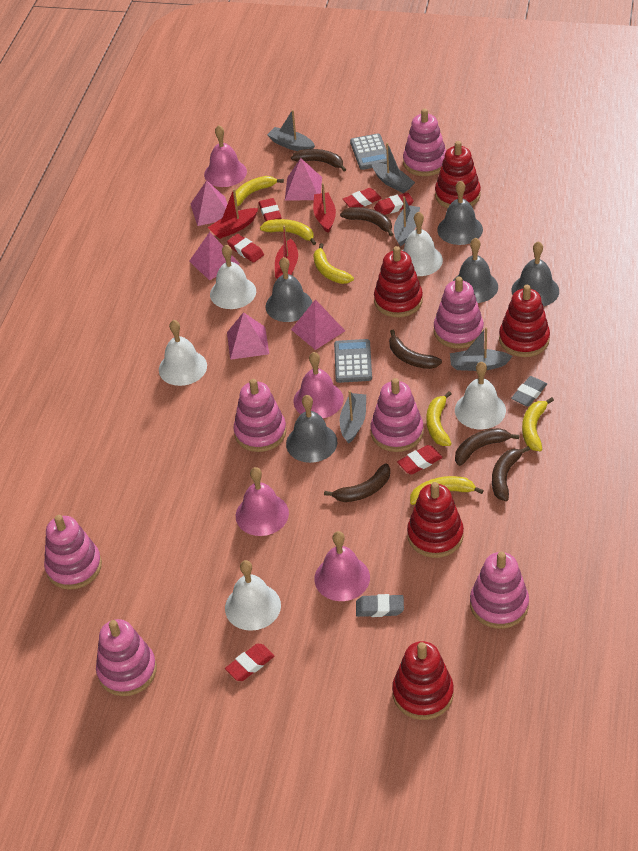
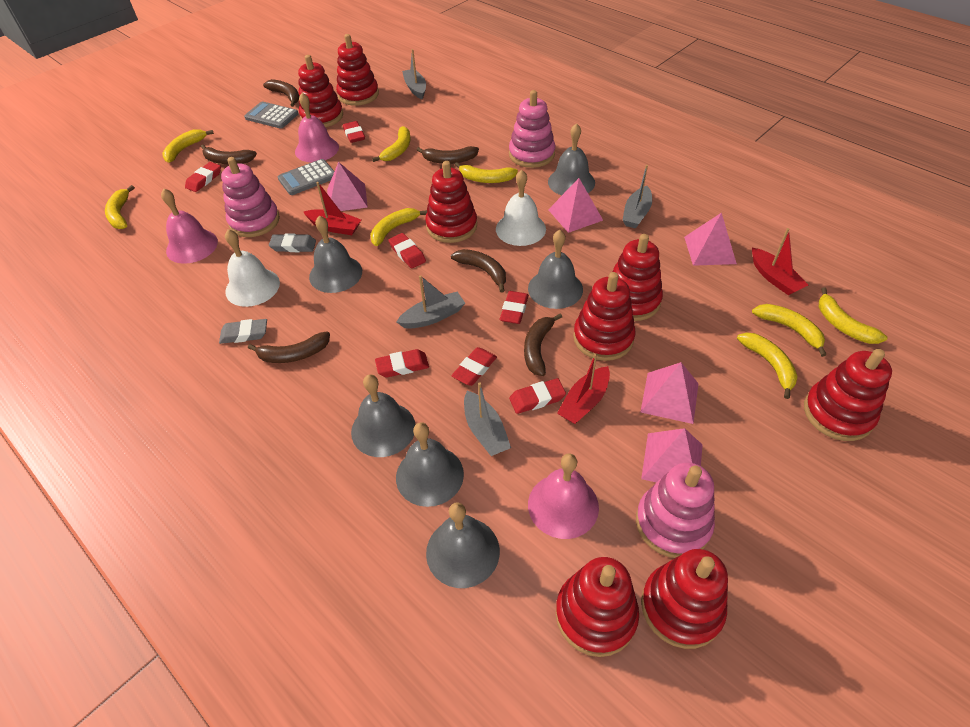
grey bell: 5 -> 6
grey boat: 5 -> 4
pink bell: 4 -> 3
pink stacking toy: 7 -> 3
red eraser: 6 -> 7
red stacking toy: 5 -> 8
white bell: 5 -> 2
yellow banana: 6 -> 8

